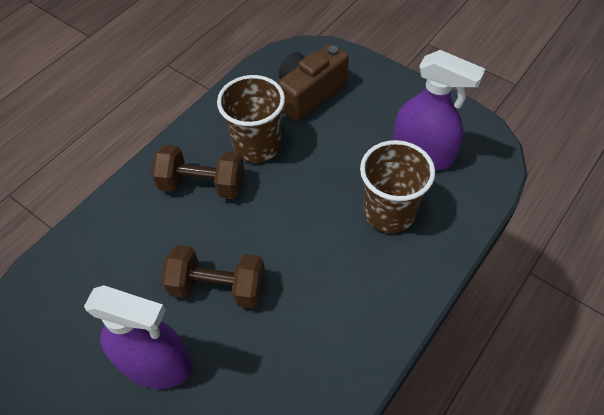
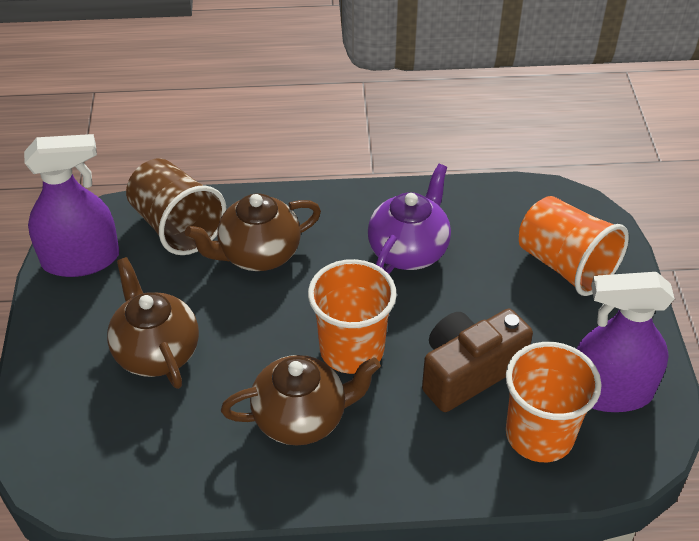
brown cup: 2 -> 1
brown dumbbell: 2 -> 0
brown teapot: 0 -> 3
orange cup: 0 -> 3
purple teapot: 0 -> 1

